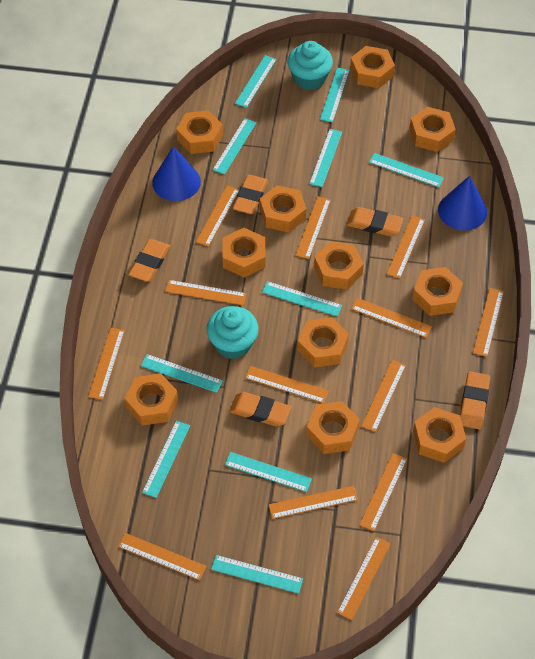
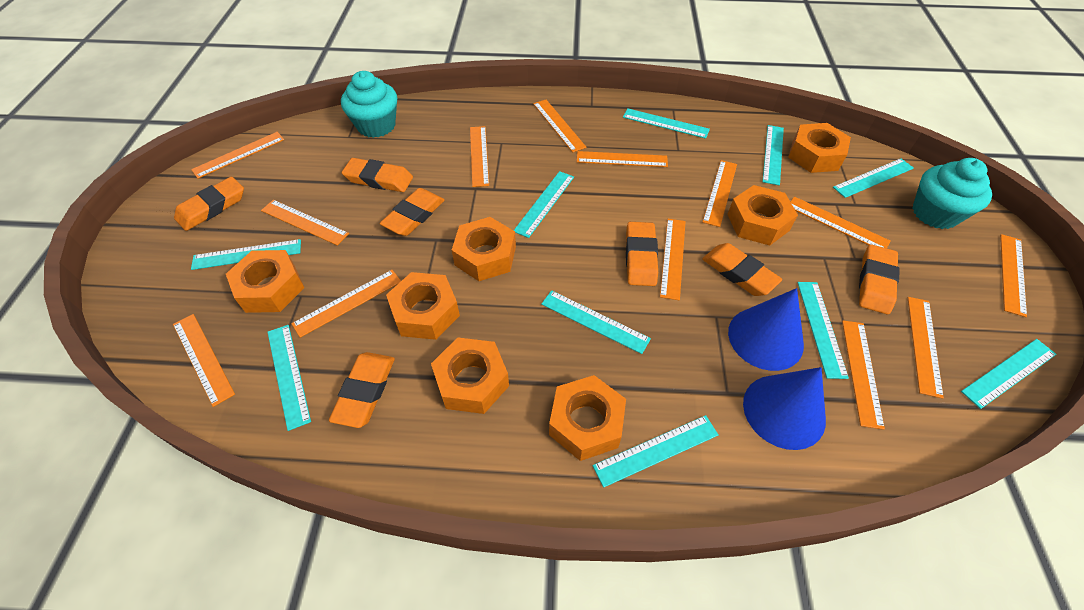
orange eraser: 5 -> 7
orange nut: 11 -> 7

